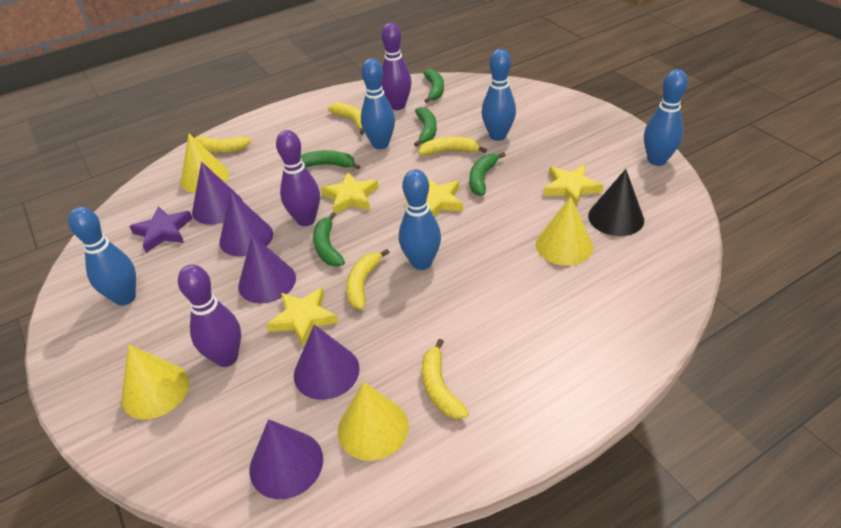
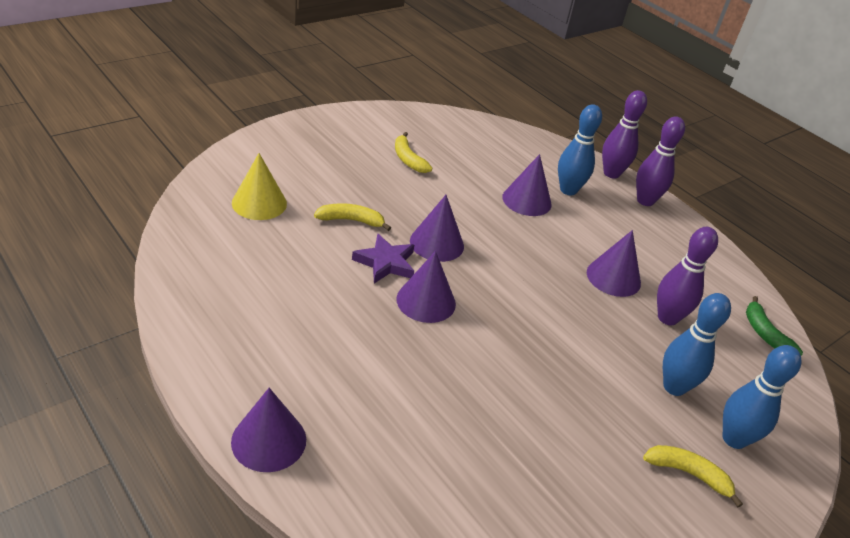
black cone: 1 -> 0
blue bowling pin: 5 -> 3
green banana: 5 -> 1
yellow banana: 5 -> 3
yellow cone: 4 -> 1
yellow star: 4 -> 0

